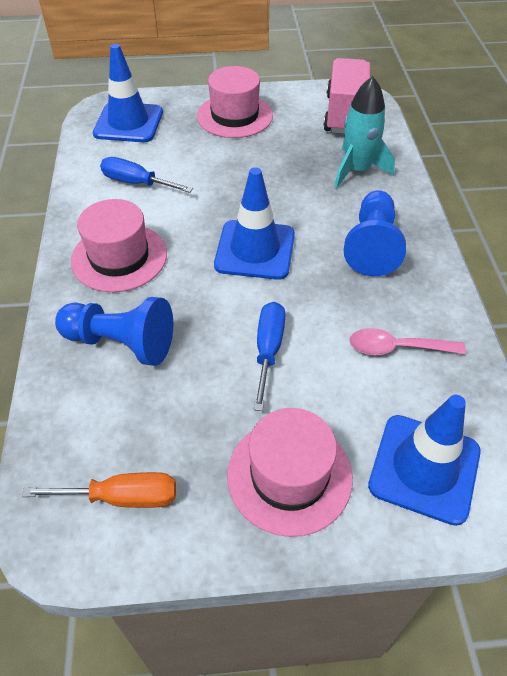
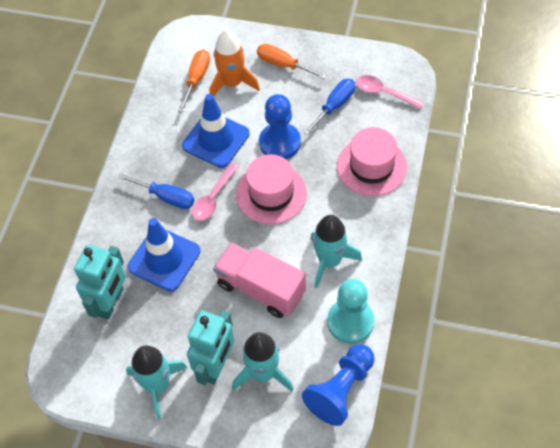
blue traffic cone: 3 -> 2
orange rocket: 0 -> 1
orange screwdriver: 1 -> 2
pink hat: 3 -> 2
pink spoon: 1 -> 2
turquoise pawn: 0 -> 1
turquoise robot: 0 -> 2
turquoise rocket: 1 -> 3

